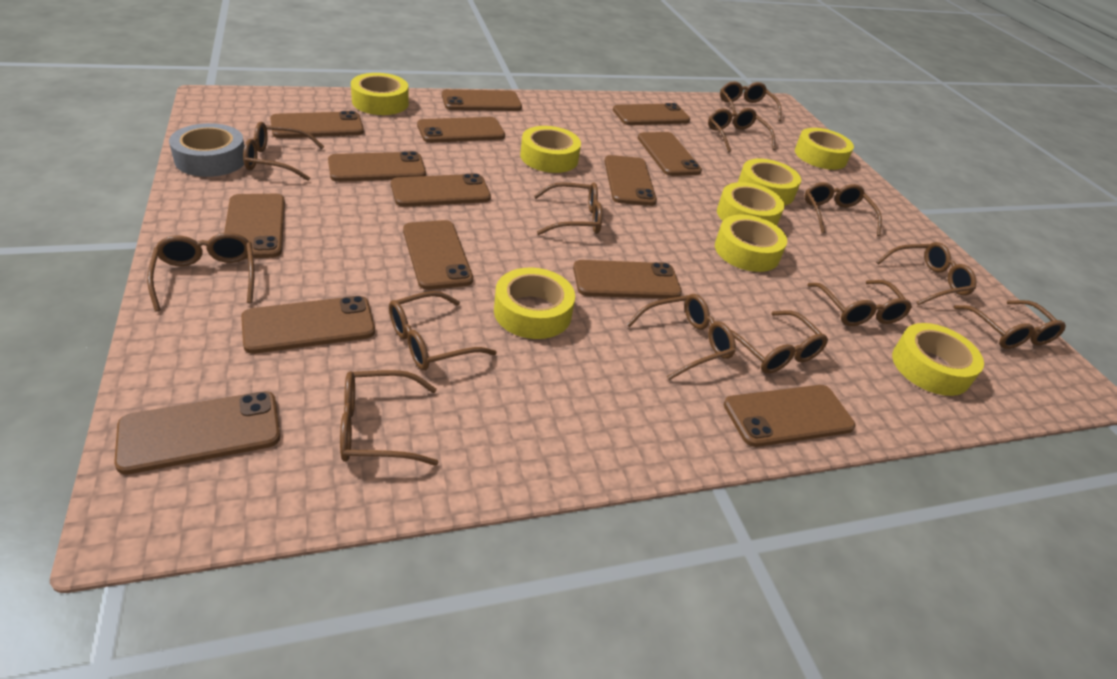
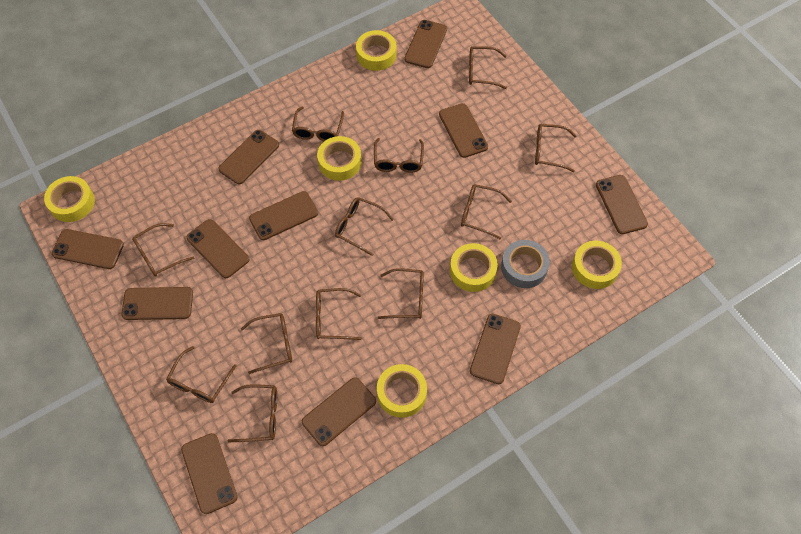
brown glasses: 13 -> 12
brown phone: 14 -> 11
yellow tape: 8 -> 6

